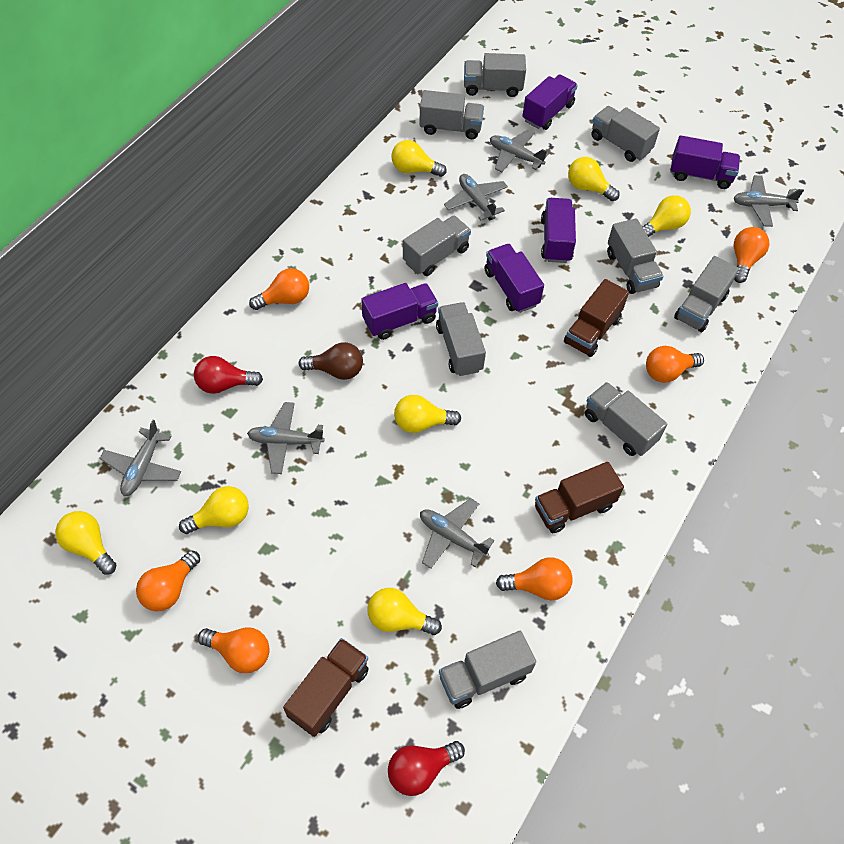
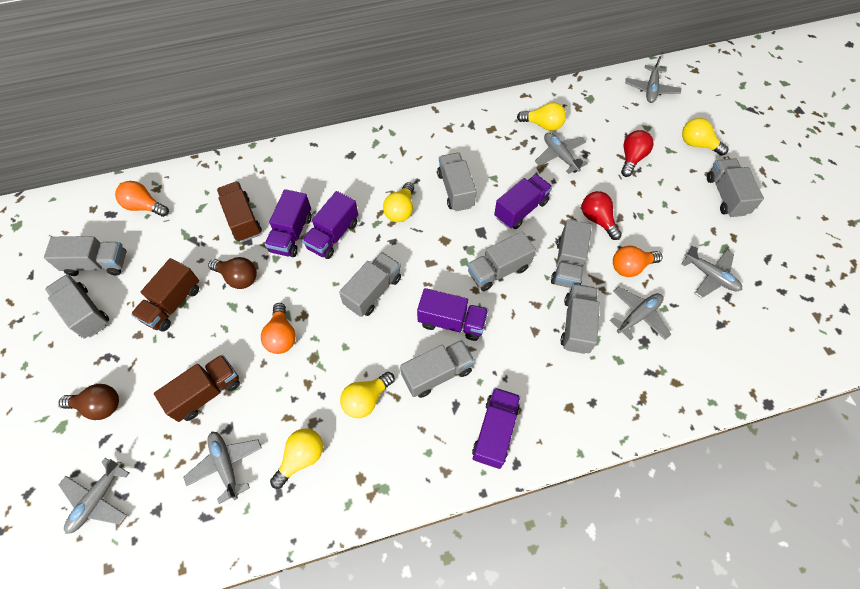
brown light bulb: 1 -> 2
orange light bulb: 6 -> 3
yellow light bulb: 7 -> 5

